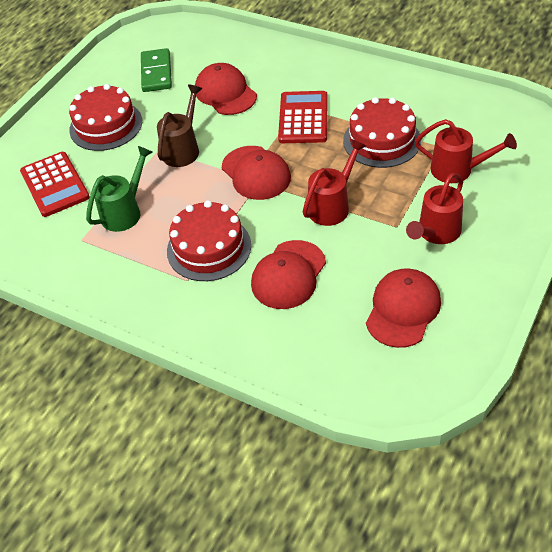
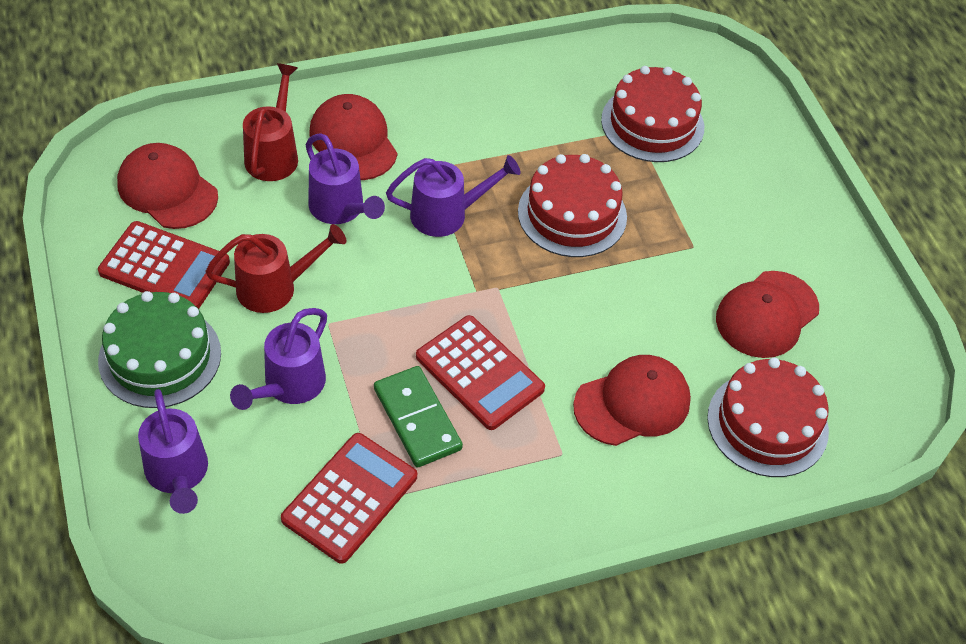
brown watering can: 1 -> 0
green cake: 0 -> 1
green watering can: 1 -> 0
purple watering can: 0 -> 4
red calculator: 2 -> 3
red watering can: 3 -> 2

